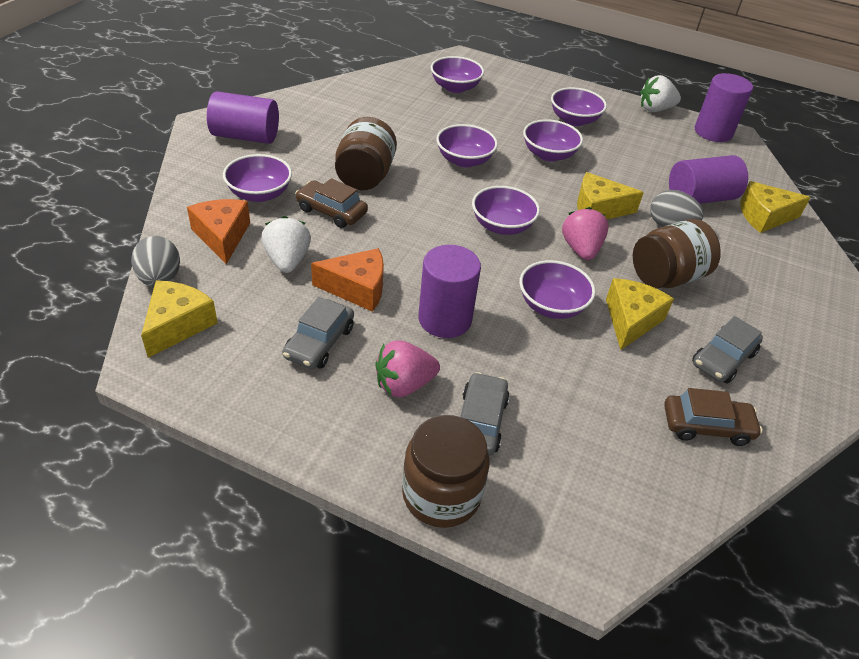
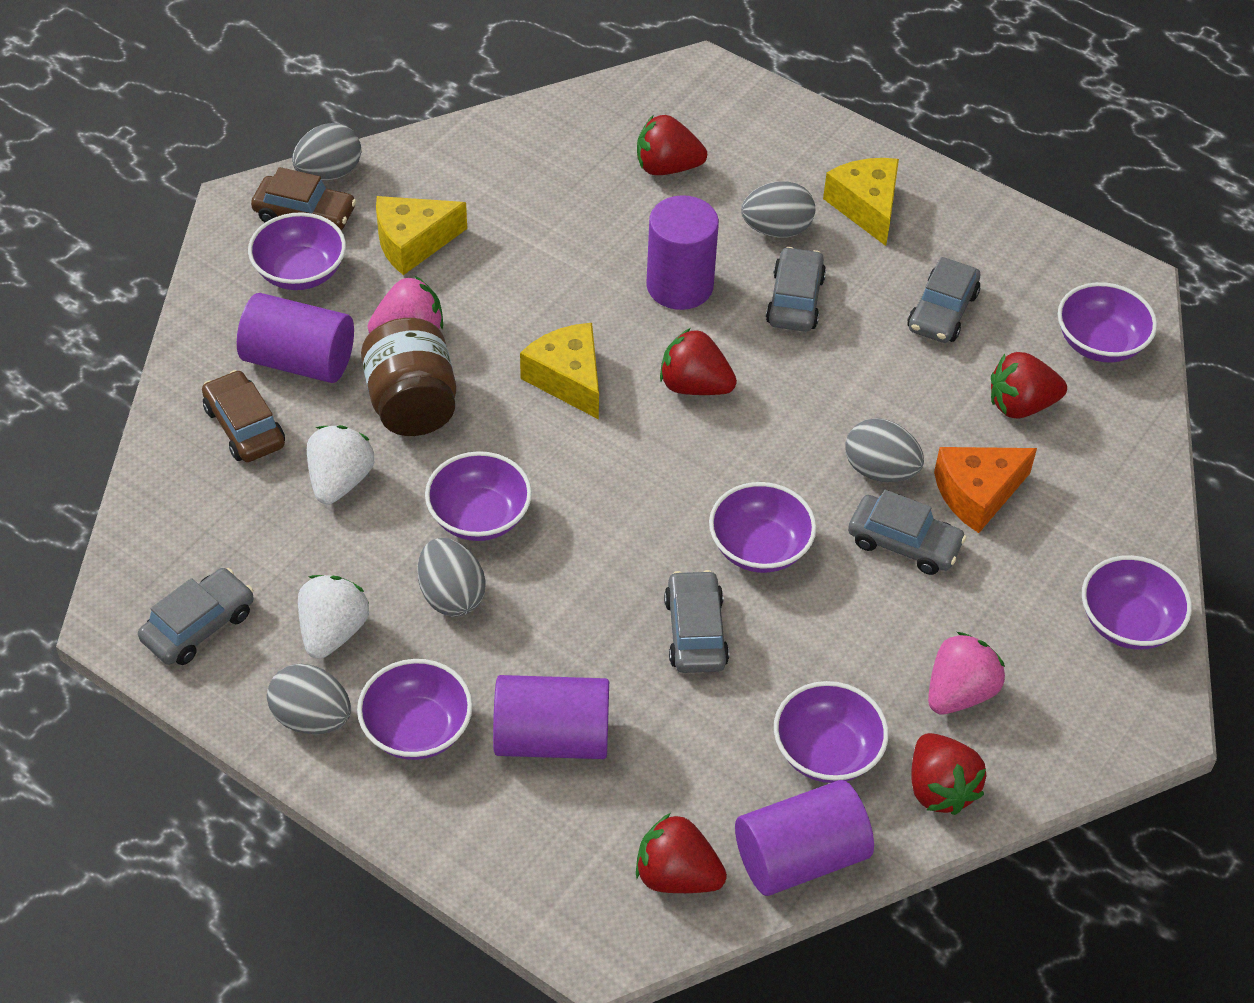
brown jar: 3 -> 1
grey car: 3 -> 5
grey egg: 2 -> 5
orange cheese: 2 -> 1
red strawberry: 0 -> 5
yellow cheese: 4 -> 3

